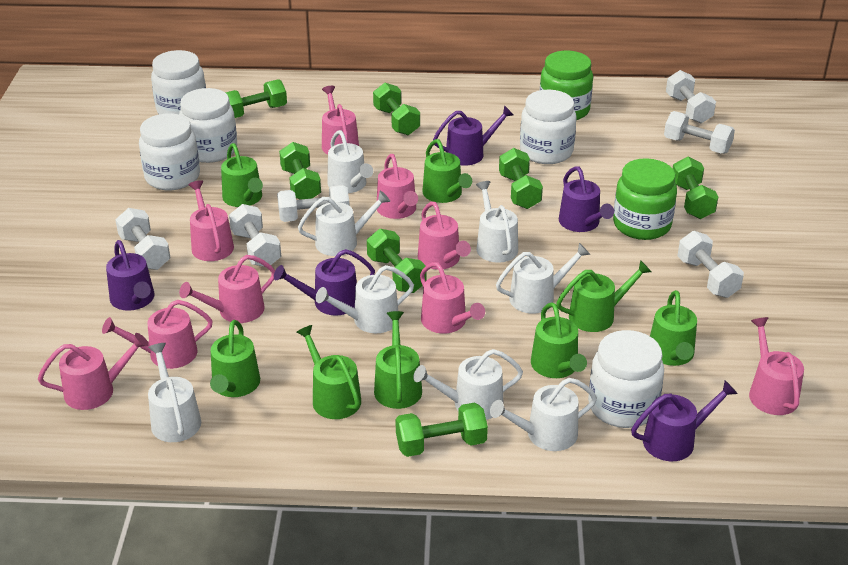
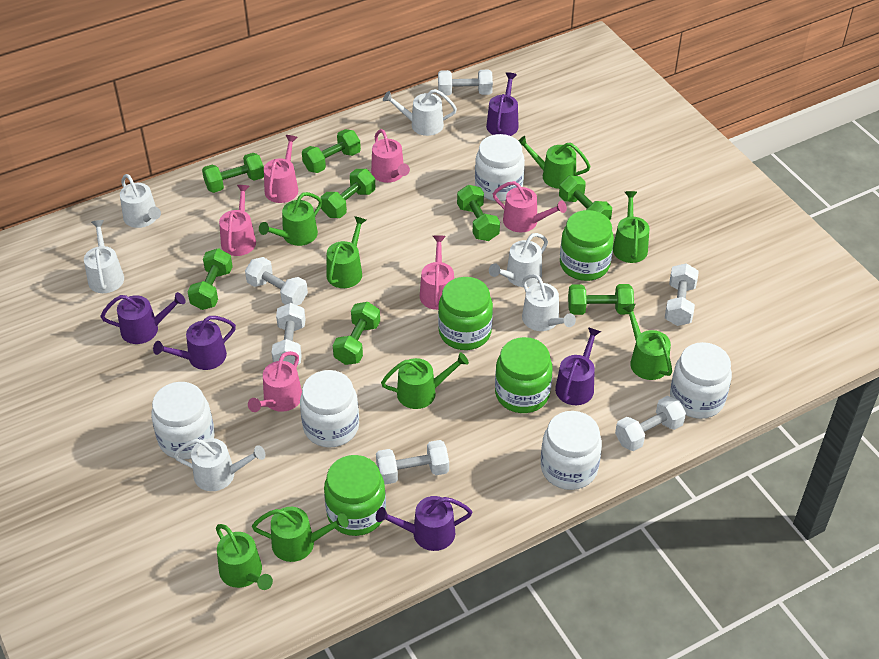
green dumbbell: 7 -> 8
green jar: 2 -> 4
pink watering can: 9 -> 6
white watering can: 8 -> 6

